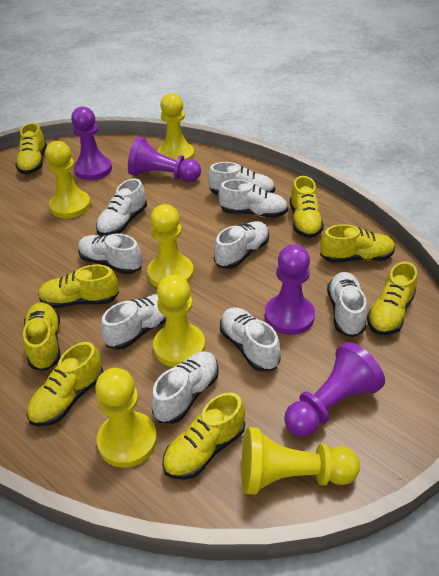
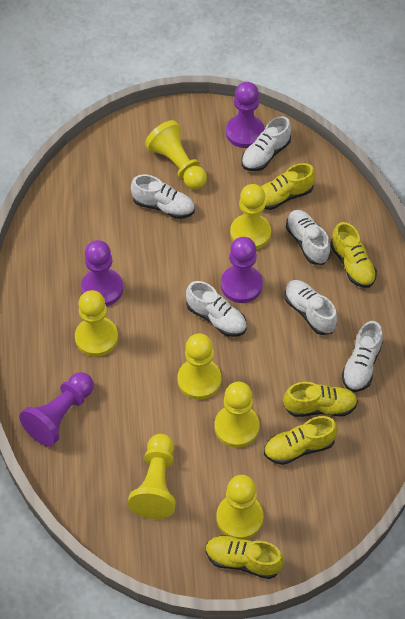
white shoe: 9 -> 6
yellow pawn: 6 -> 7
yellow shoe: 8 -> 5

